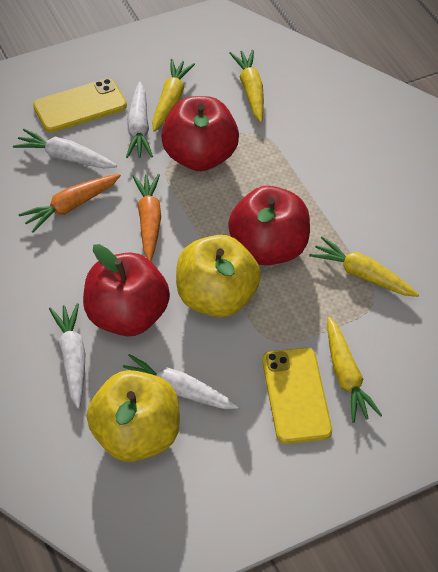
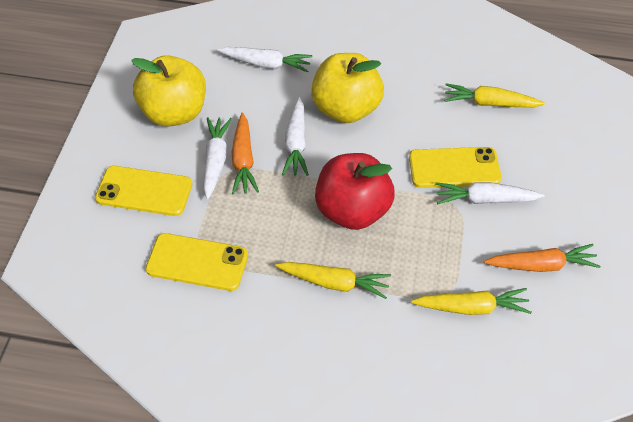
red apple: 3 -> 1
yellow carrot: 4 -> 3
yellow phone: 2 -> 3

